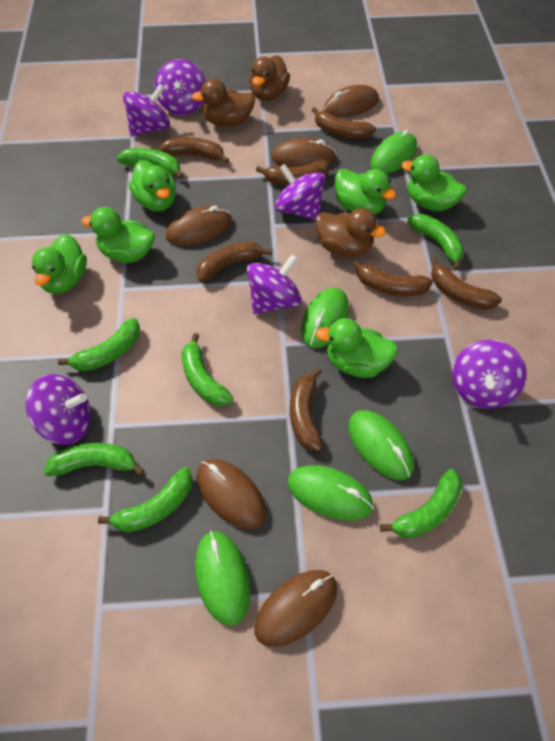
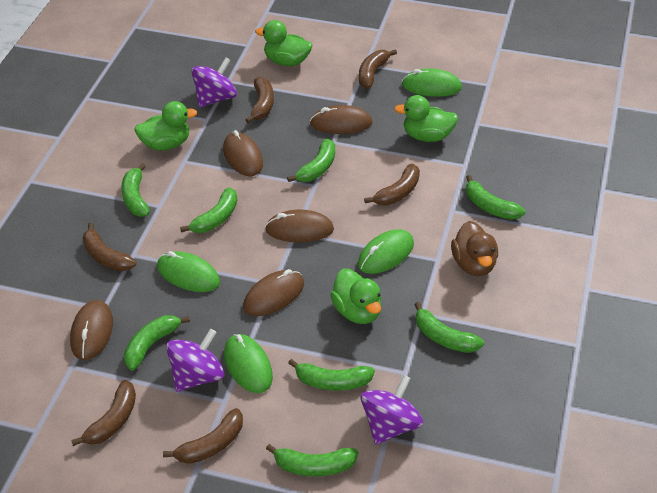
brown banana: 7 -> 6
brown duck: 3 -> 1
green banana: 7 -> 8
green duck: 6 -> 4
green mouse: 5 -> 4
purple spinning top: 6 -> 3

